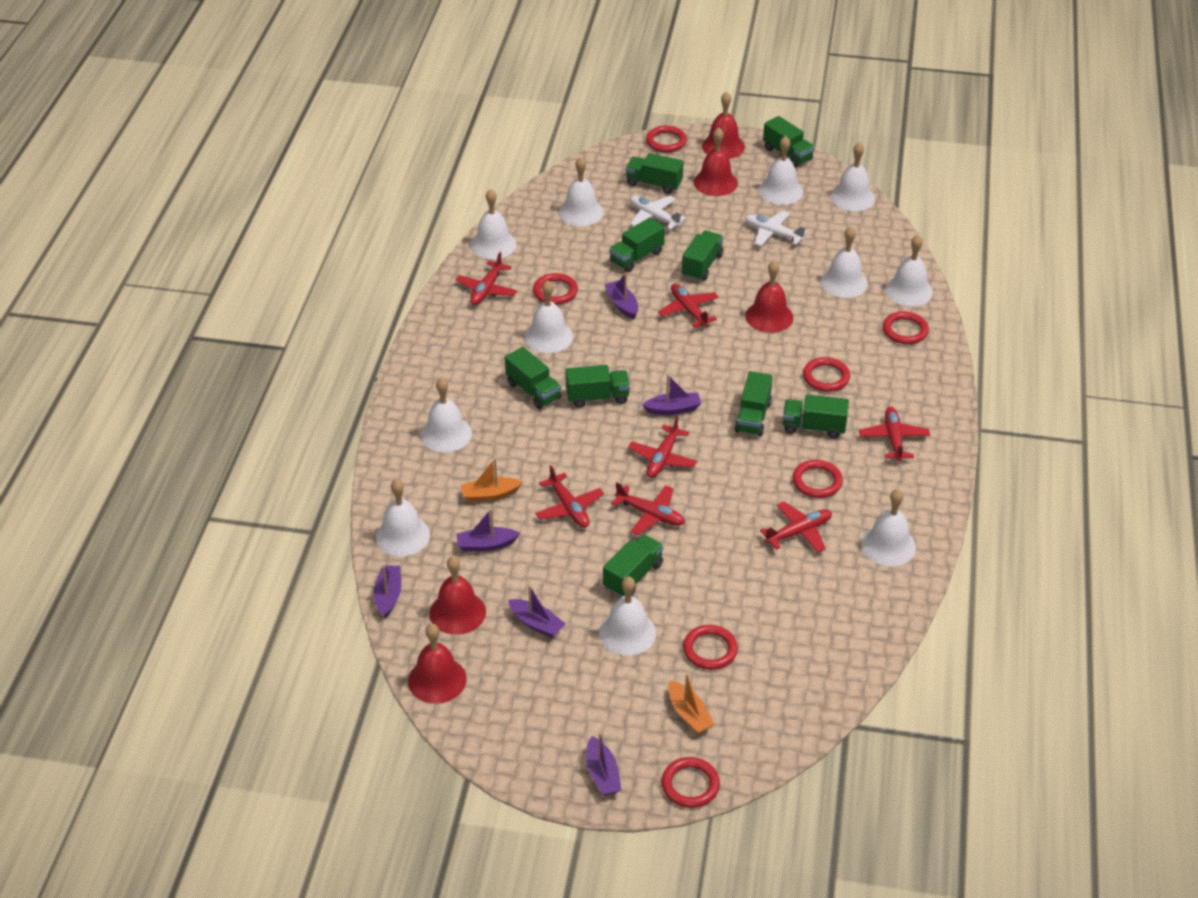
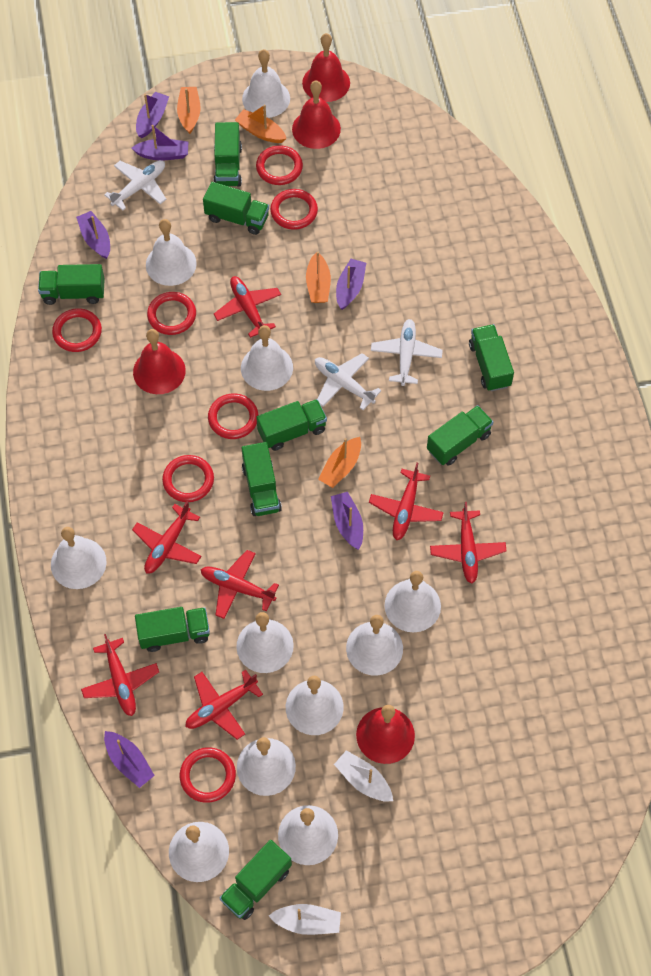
orange boat: 2 -> 4
red bell: 5 -> 4
white boat: 0 -> 2
white plane: 2 -> 3

